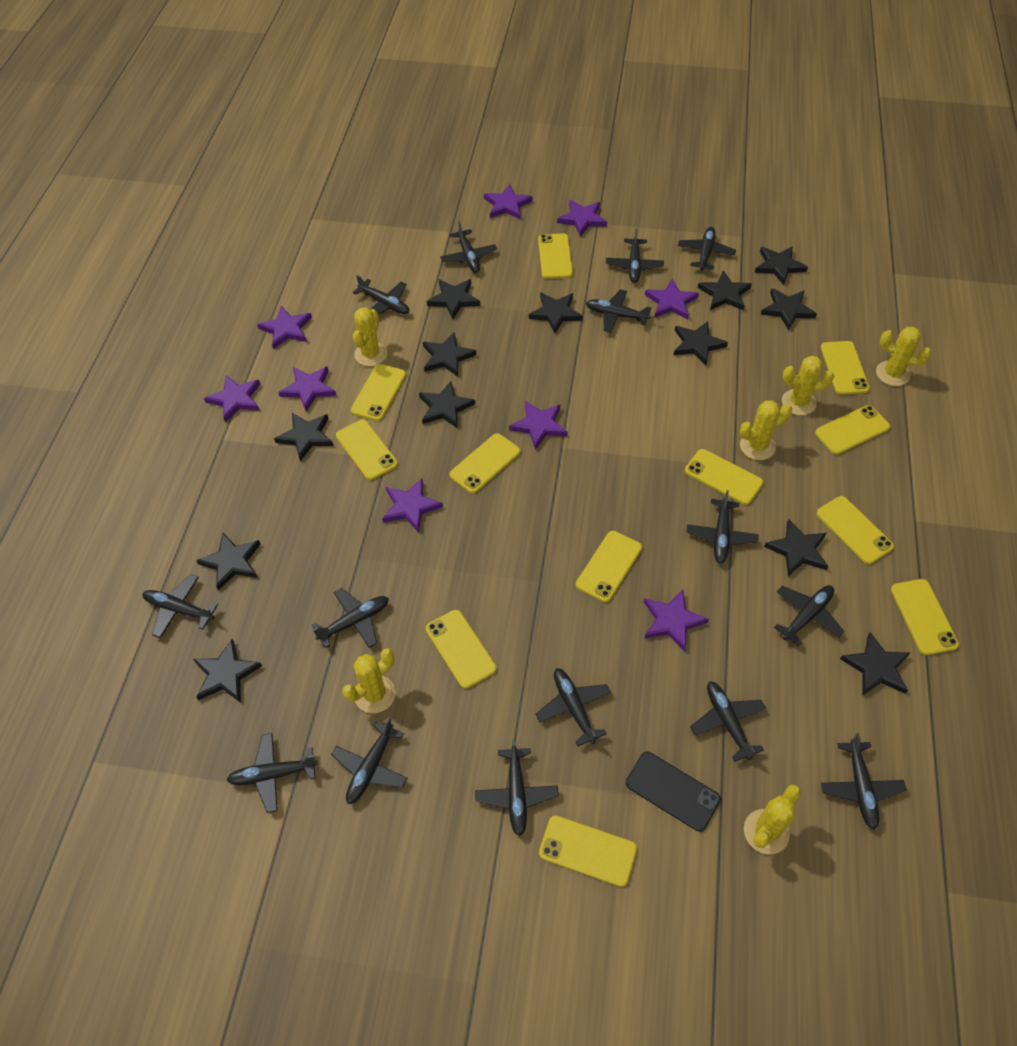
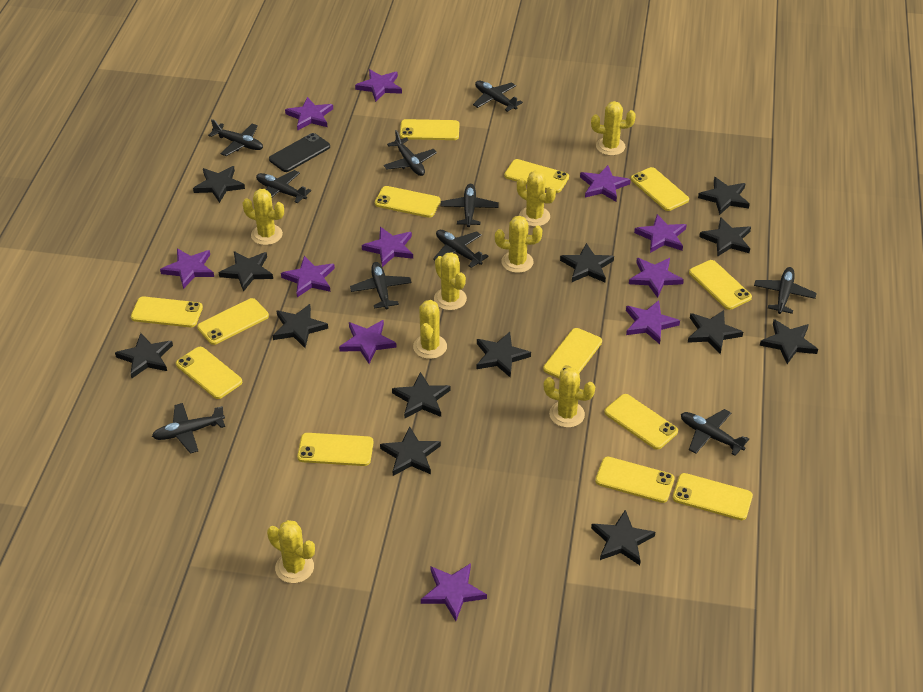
black plane: 15 -> 10
purple star: 9 -> 11
yellow cactus: 6 -> 8
yellow phone: 12 -> 13

